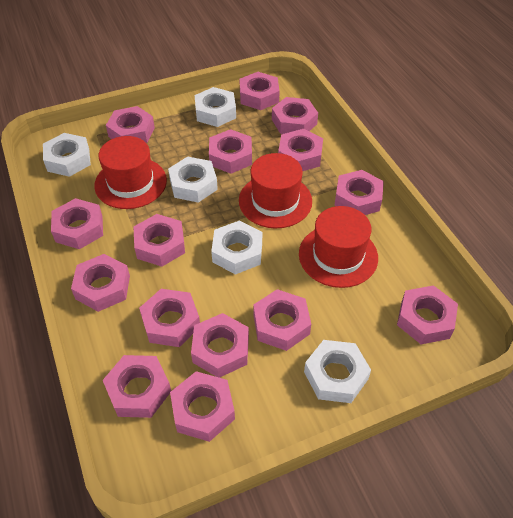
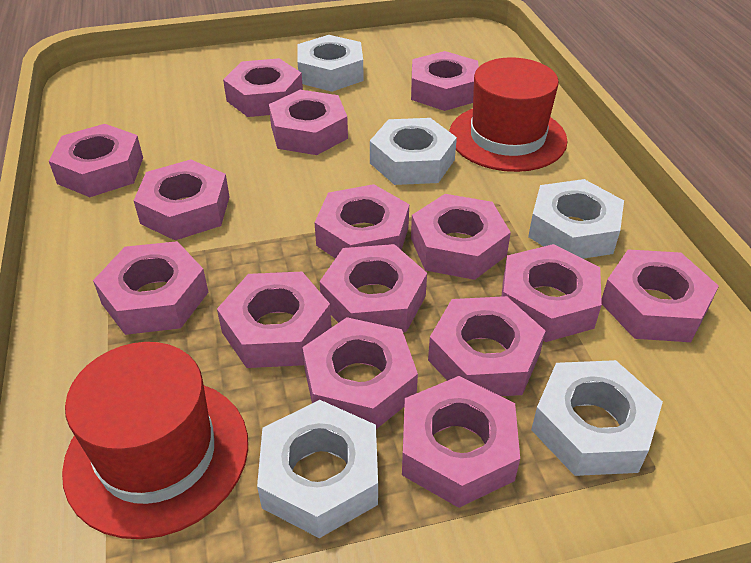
red hat: 3 -> 2

